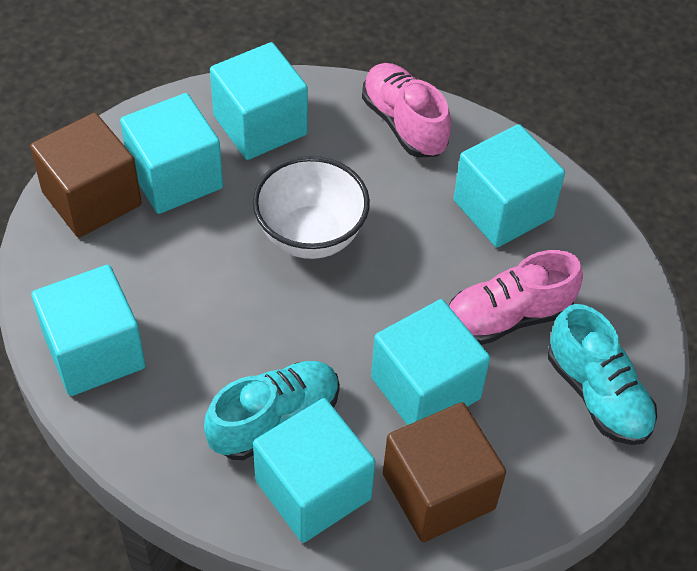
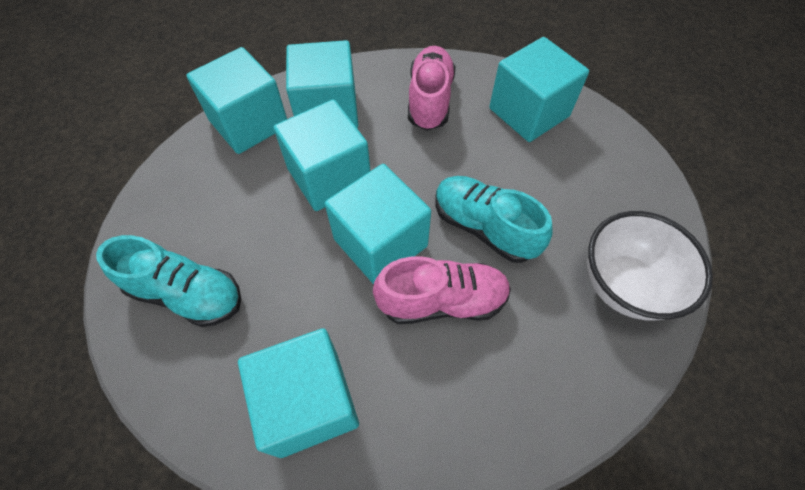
brown cube: 2 -> 0

